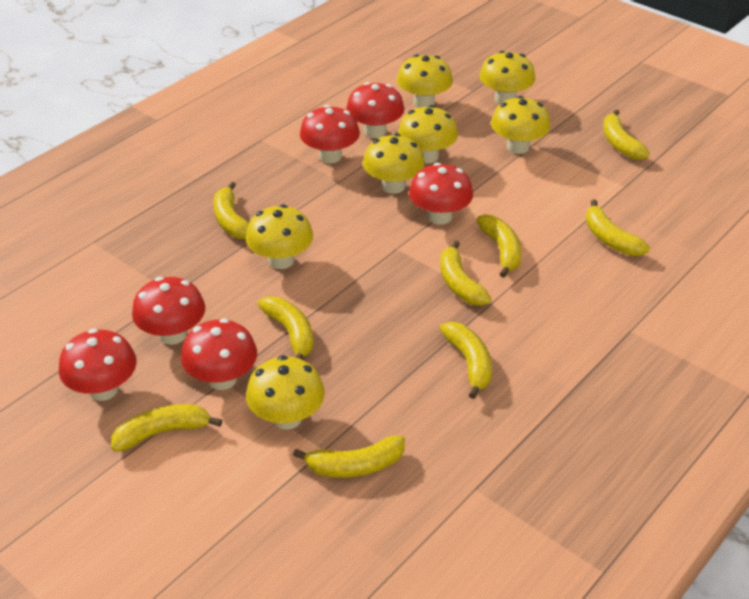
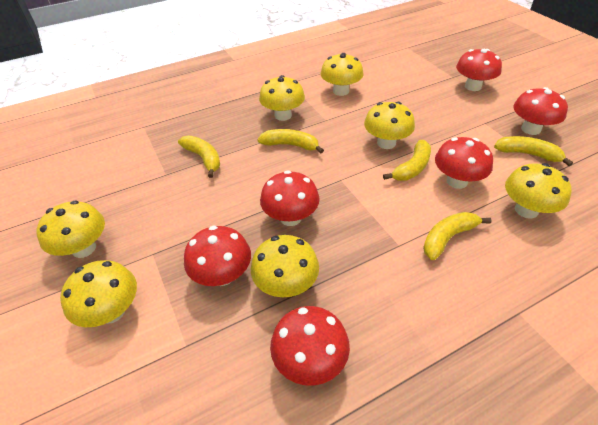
yellow banana: 9 -> 5

